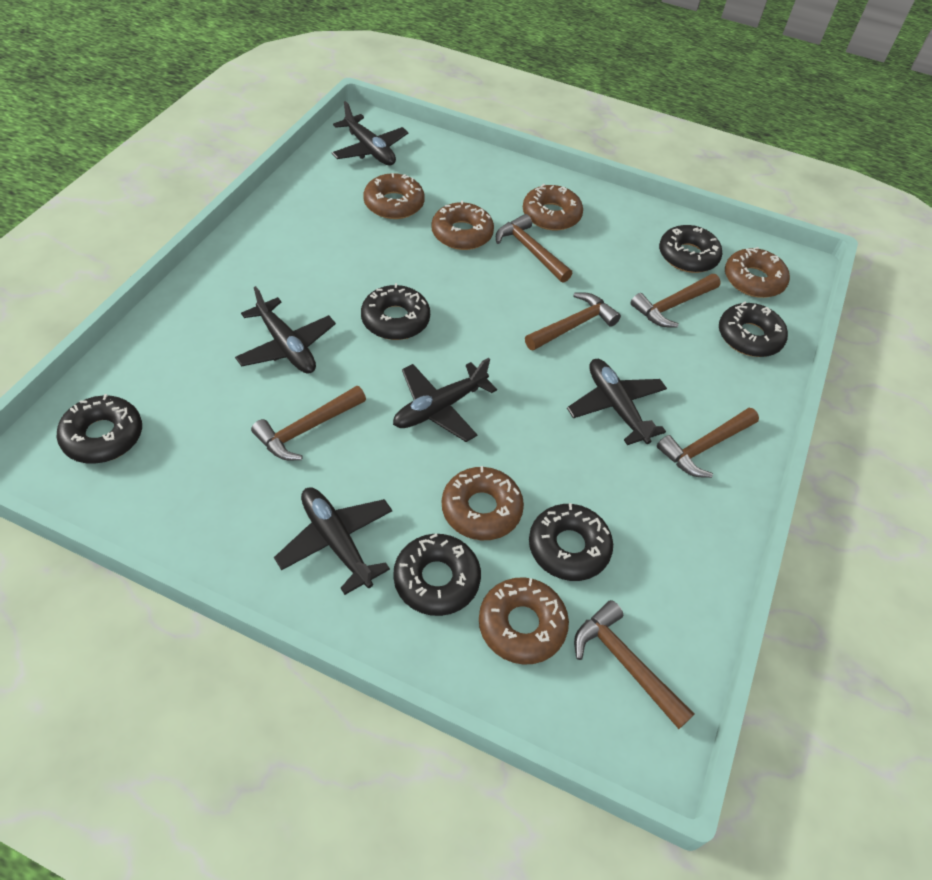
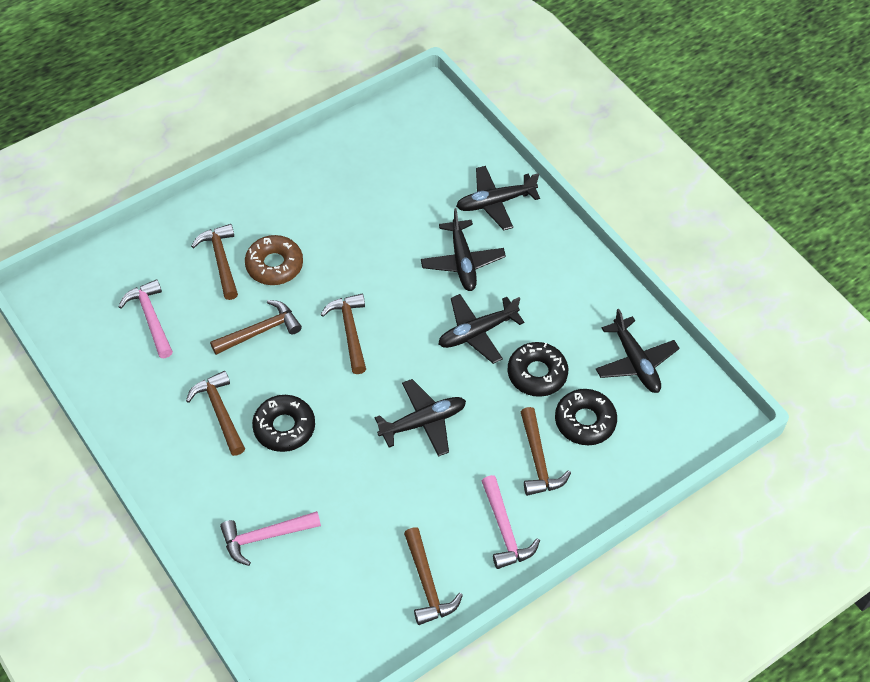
black donut: 6 -> 3
brown donut: 6 -> 1
pink hammer: 0 -> 3

